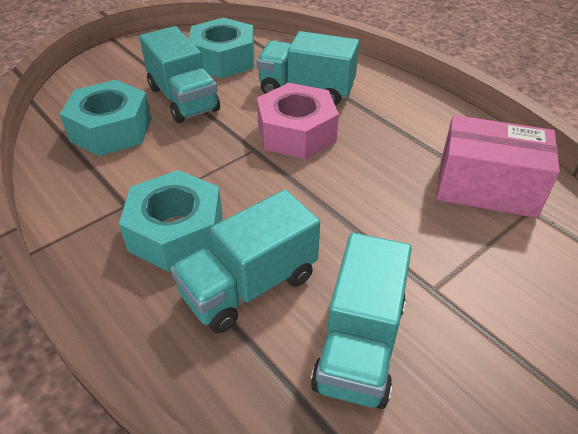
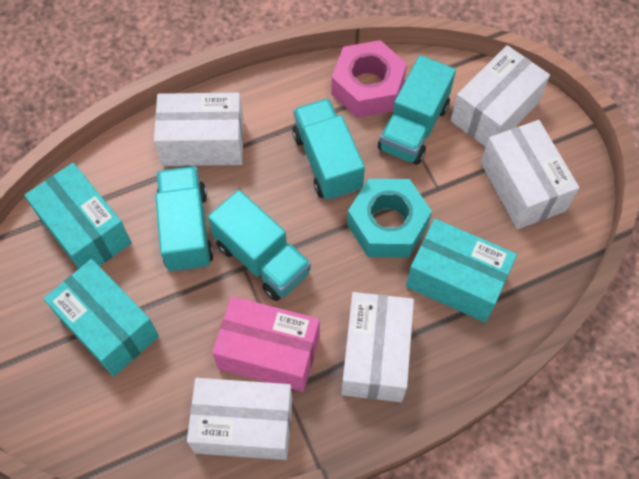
turquoise box: 0 -> 3
turquoise nut: 3 -> 1
white box: 0 -> 5

